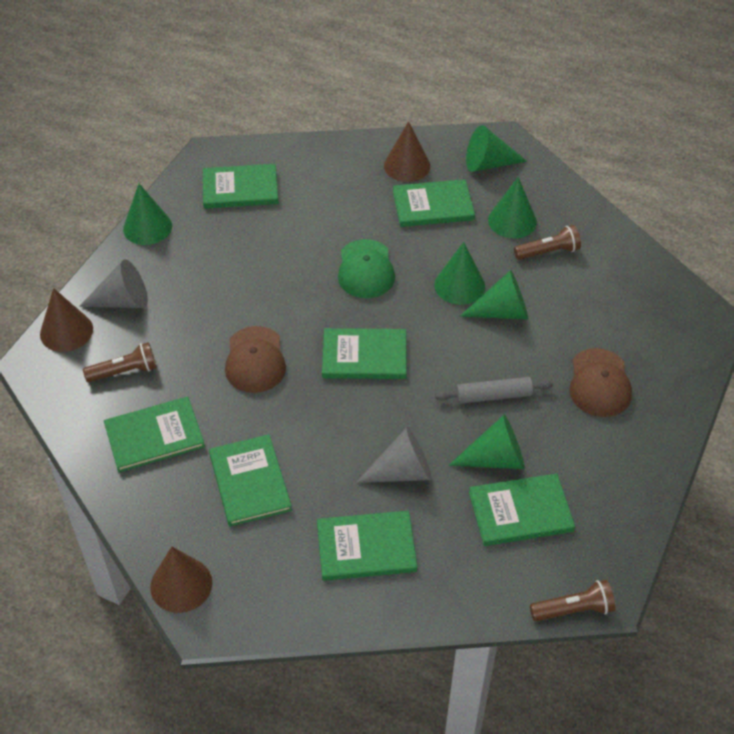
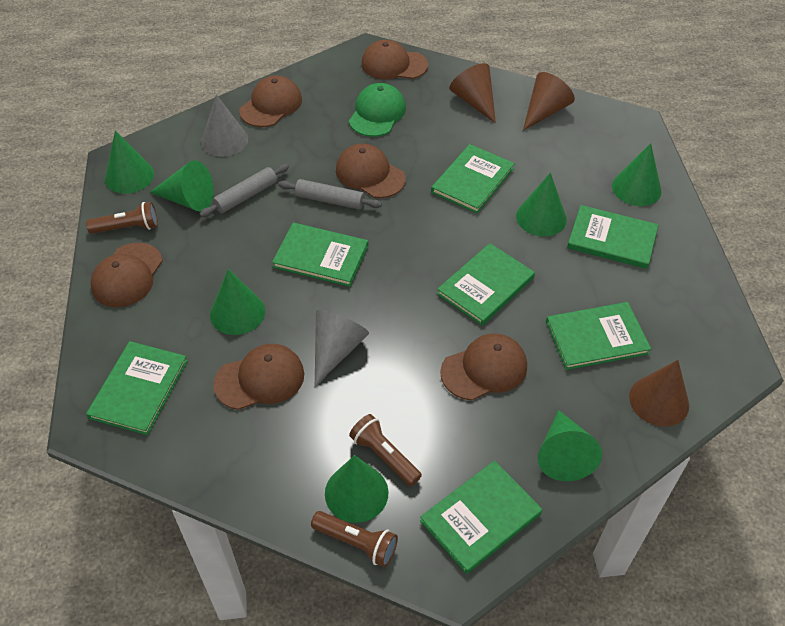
brown cap: 2 -> 6
green cone: 6 -> 7
grey rolling pin: 1 -> 2

